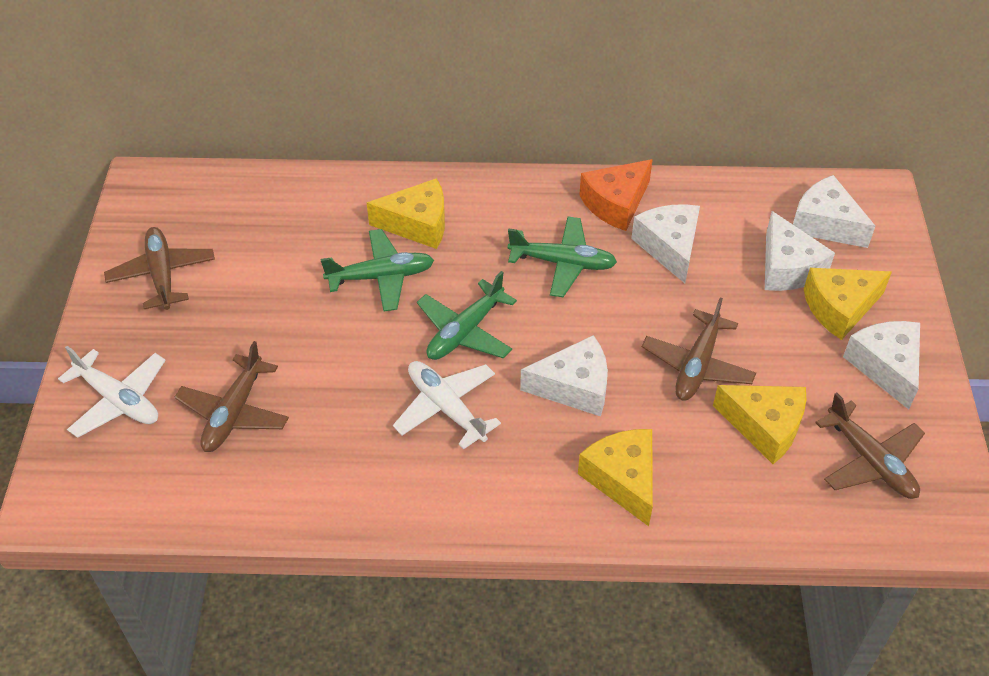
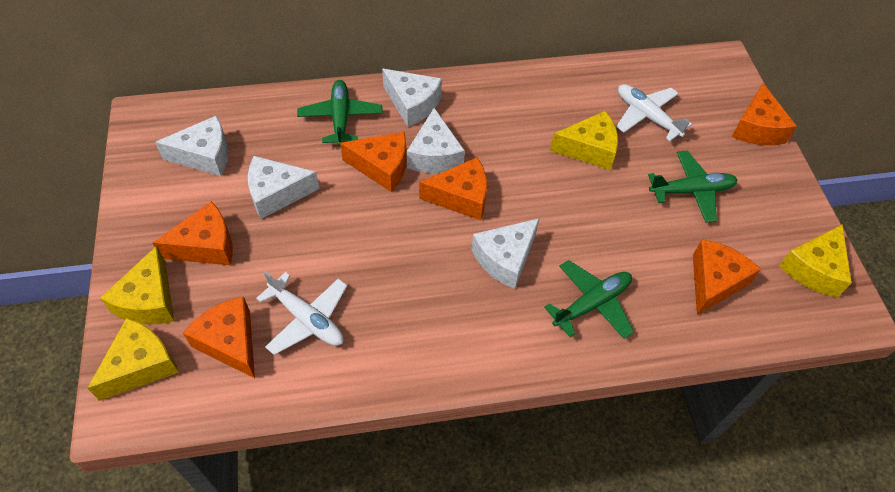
brown plane: 4 -> 0
orange cheese: 1 -> 6

